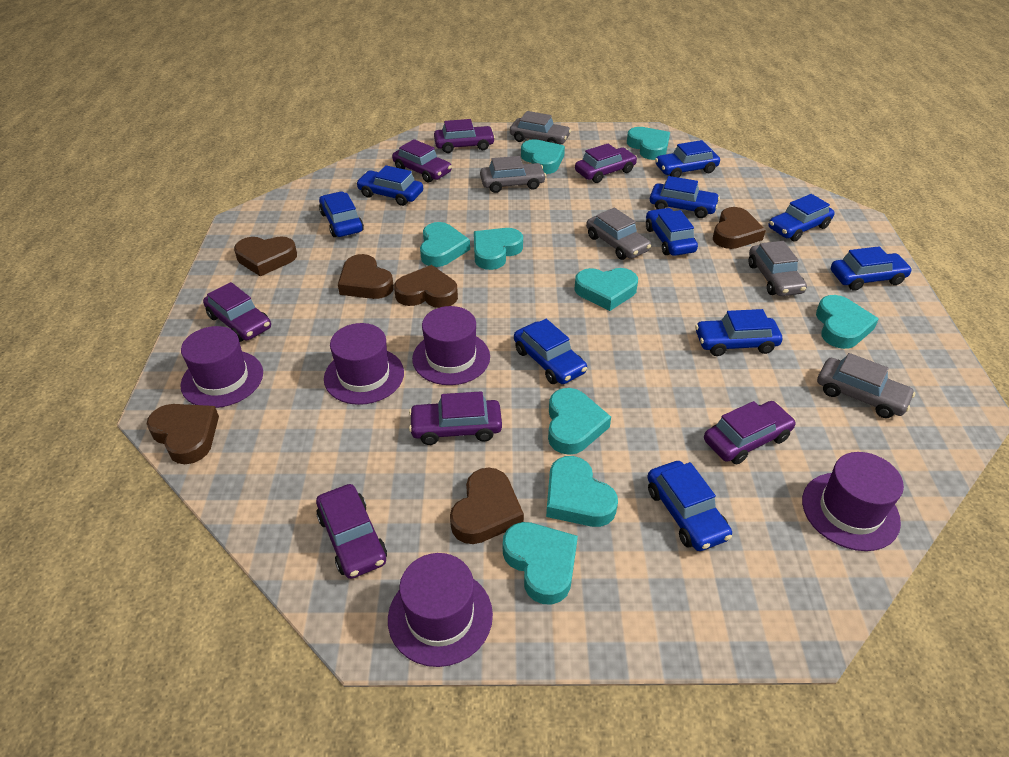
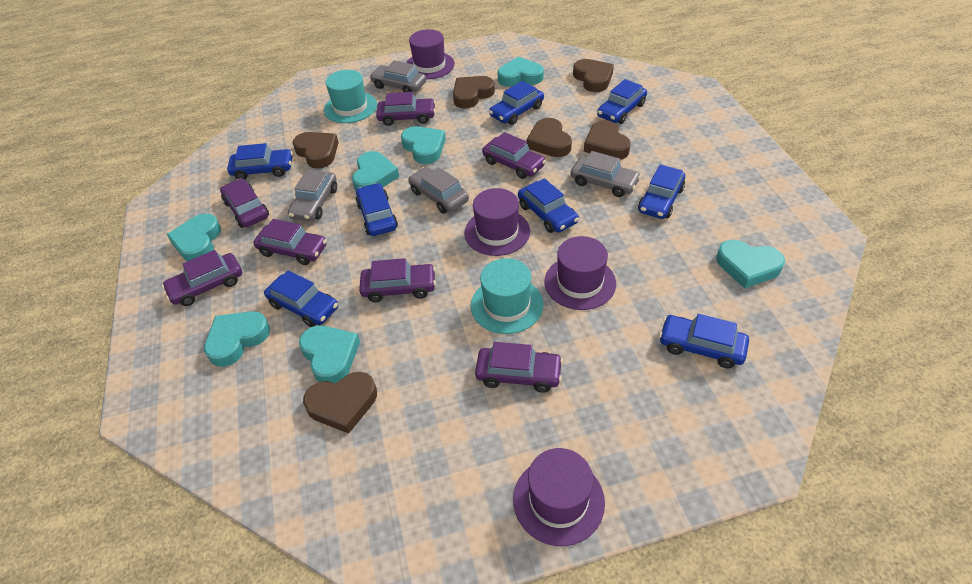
blue car: 10 -> 8
grey car: 5 -> 4
purple hat: 5 -> 4
turquoise hat: 0 -> 2
turquoise heart: 9 -> 7

